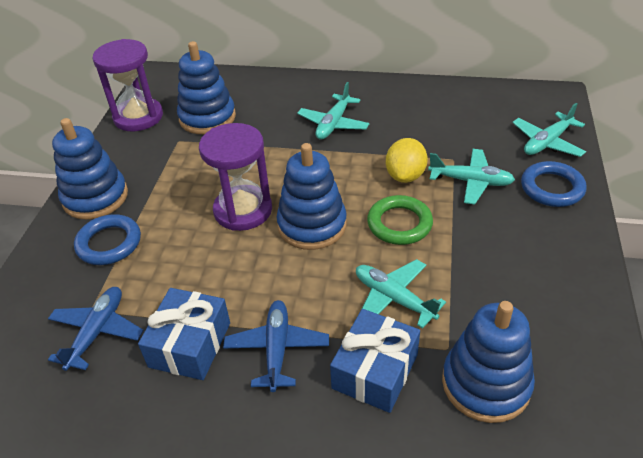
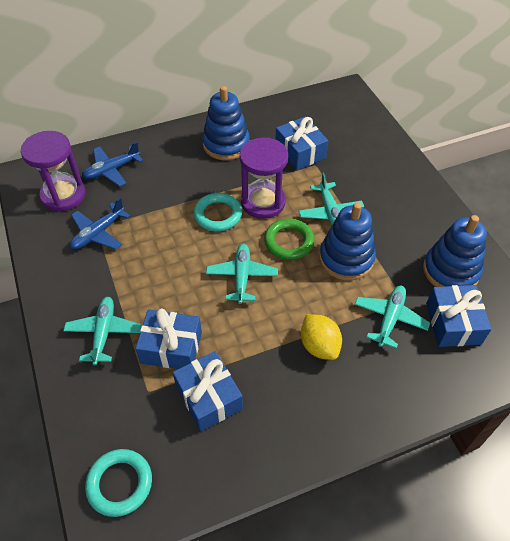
blue gift: 2 -> 4
blue ring: 2 -> 0
blue stacking toy: 4 -> 3
turquoise ring: 0 -> 2

